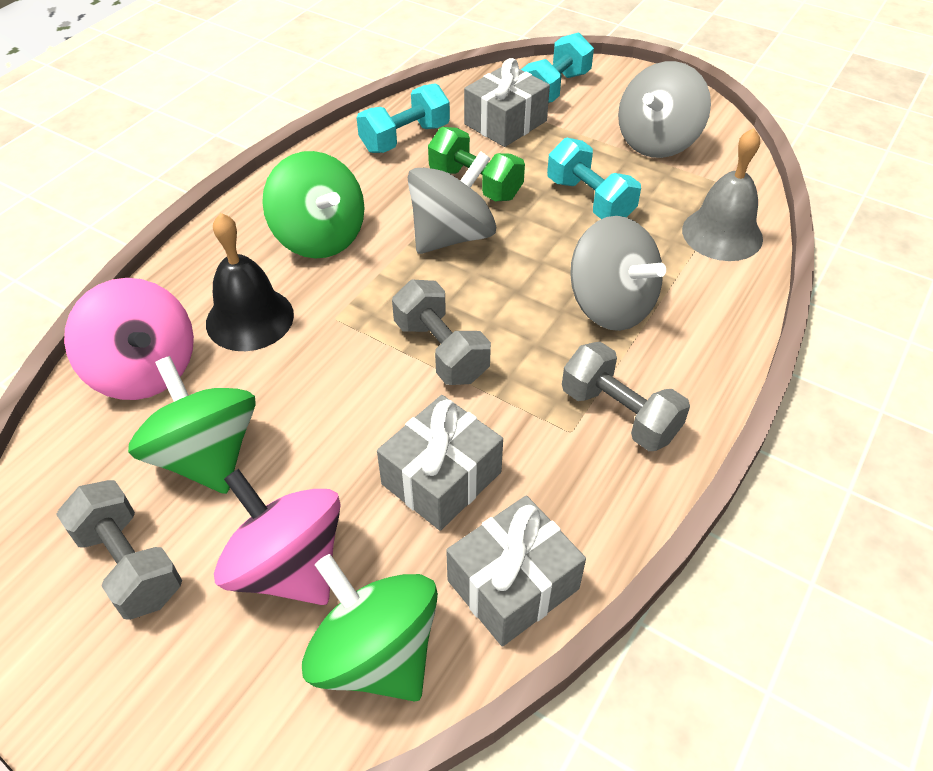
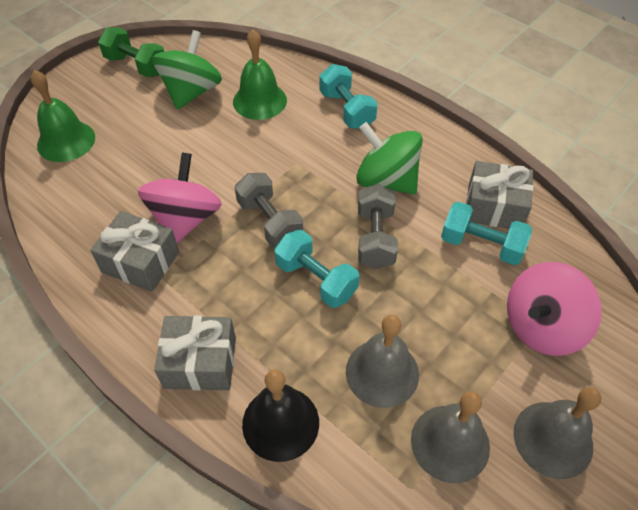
green bell: 0 -> 2
green spinning top: 3 -> 2
grey bell: 1 -> 3
grey dumbbell: 3 -> 2
grey spinning top: 3 -> 0

